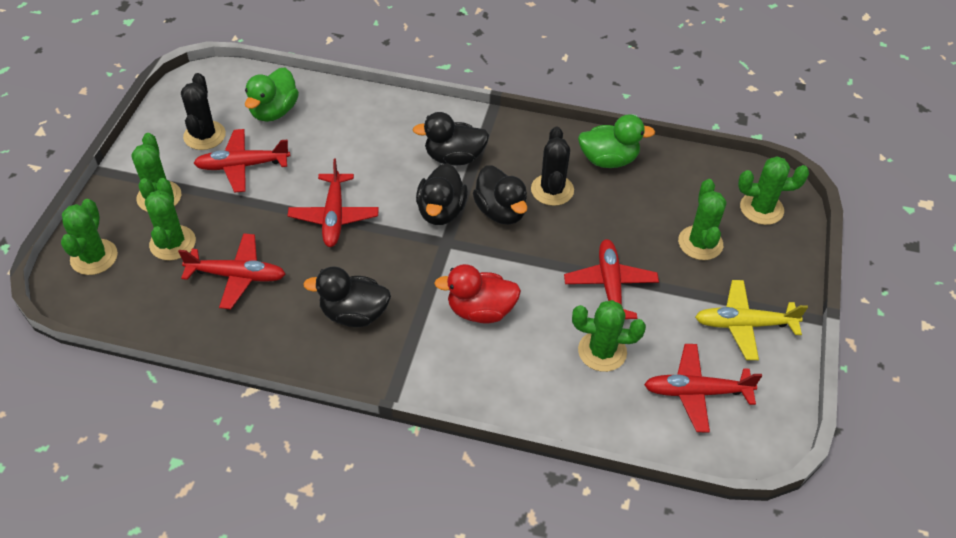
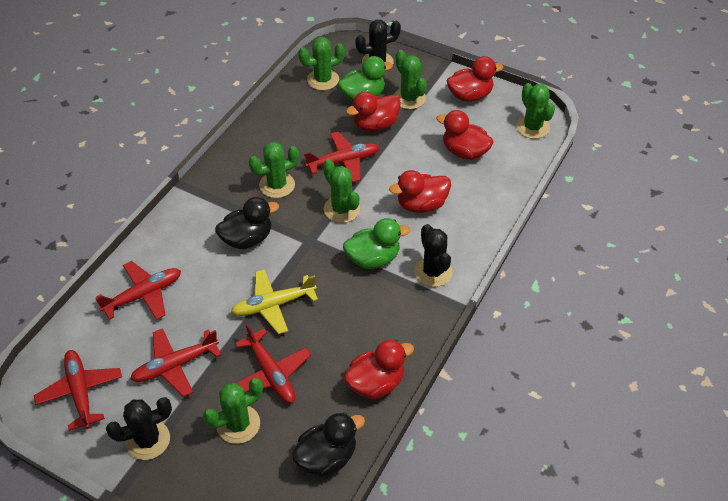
black cactus: 2 -> 3
black duck: 4 -> 2
red duck: 1 -> 5

